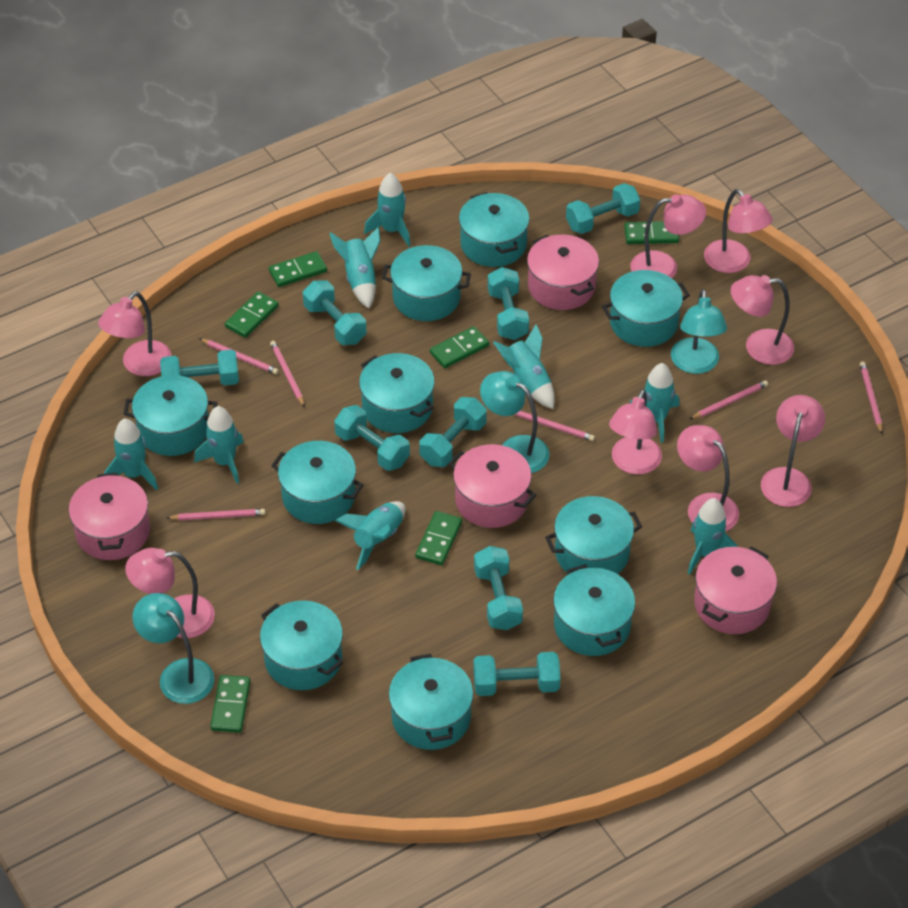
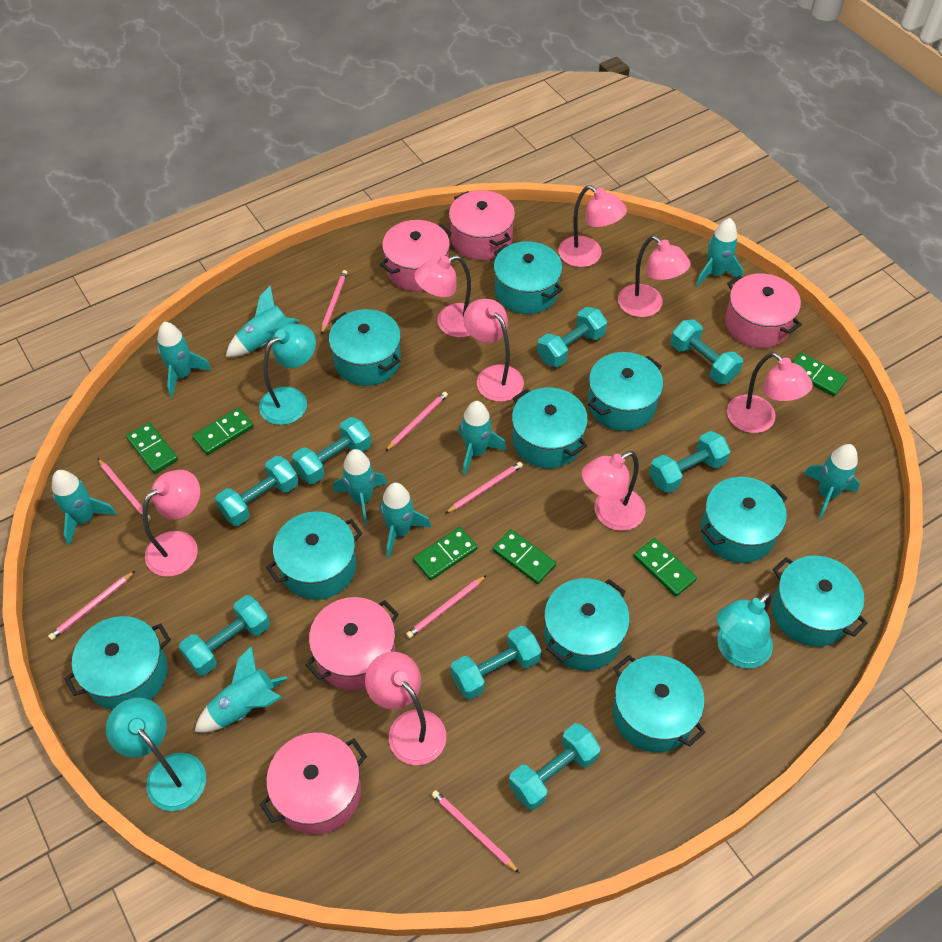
pink pencil: 6 -> 7
pink pot: 4 -> 5
turquoise rocket: 8 -> 9

